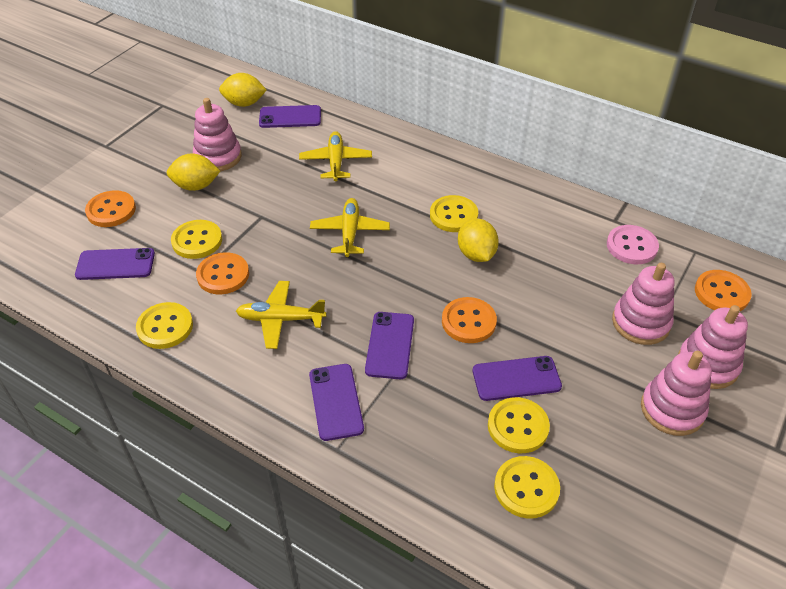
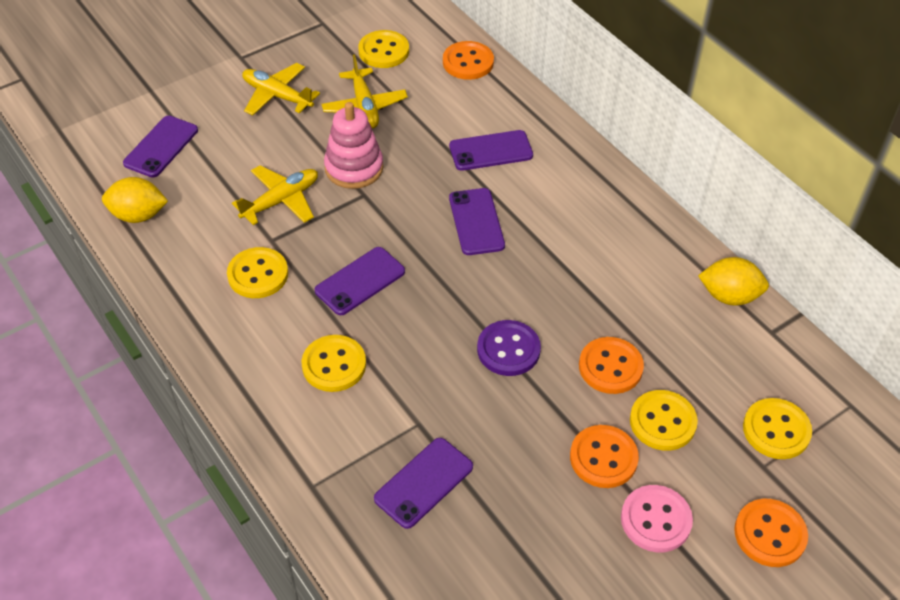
pink stacking toy: 4 -> 1
purple button: 0 -> 1
yellow lemon: 3 -> 2

